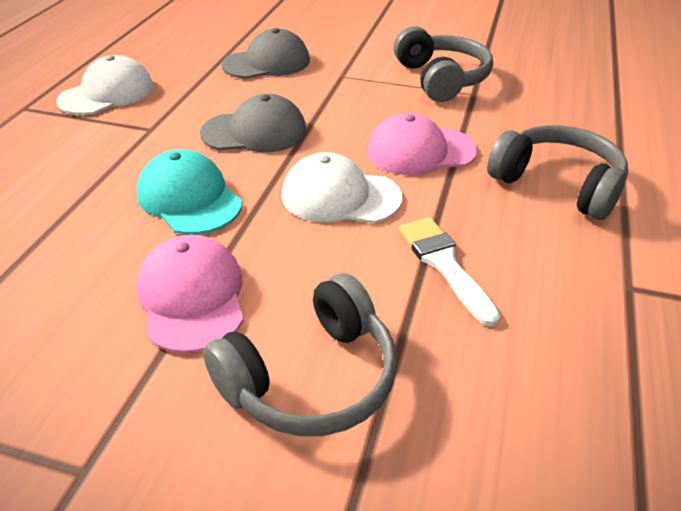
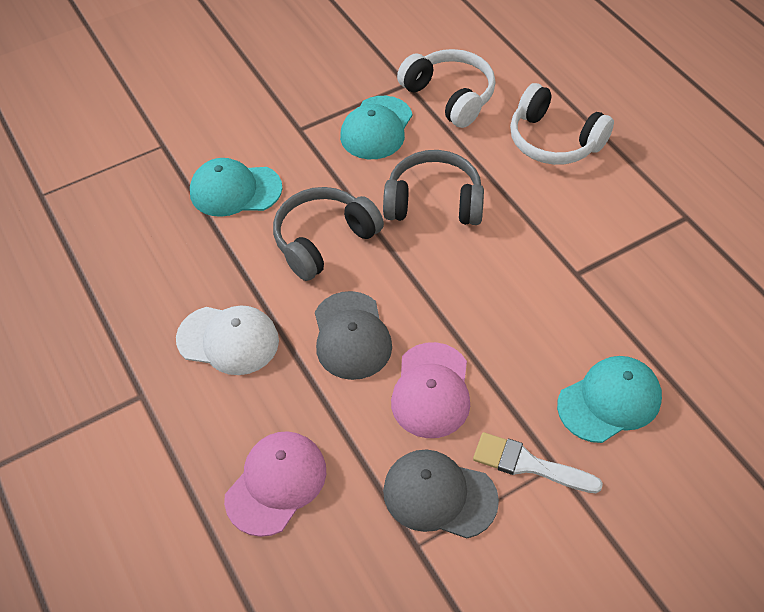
grey headphones: 3 -> 2
turquoise cap: 1 -> 3
white cap: 2 -> 1
white headphones: 0 -> 2

